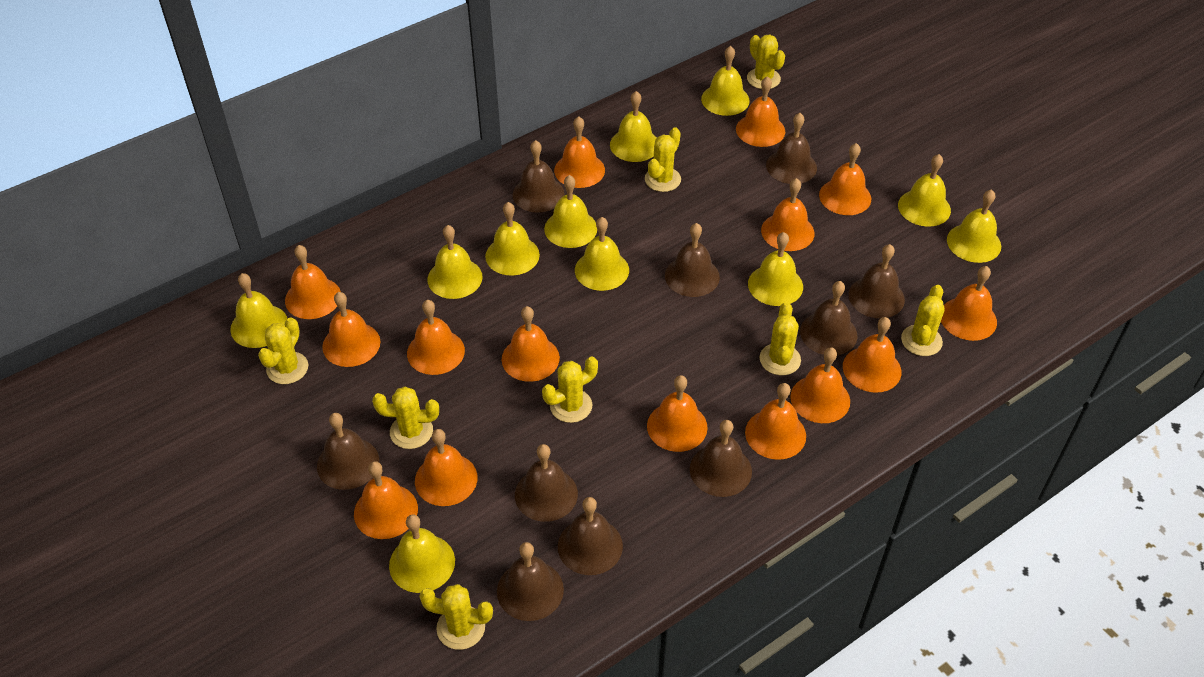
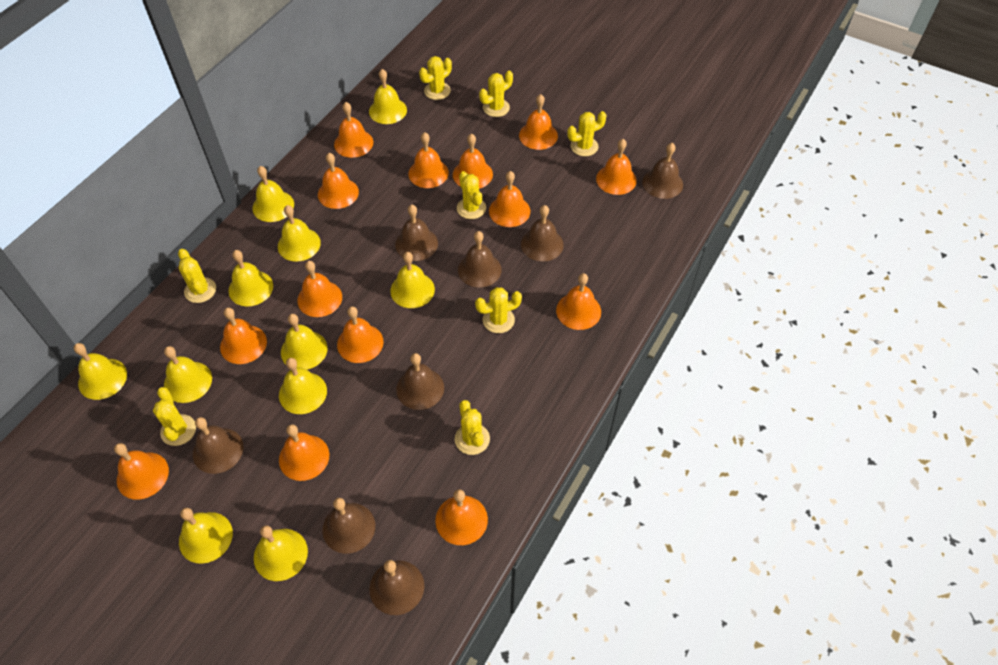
brown bell: 10 -> 8
orange bell: 15 -> 14

